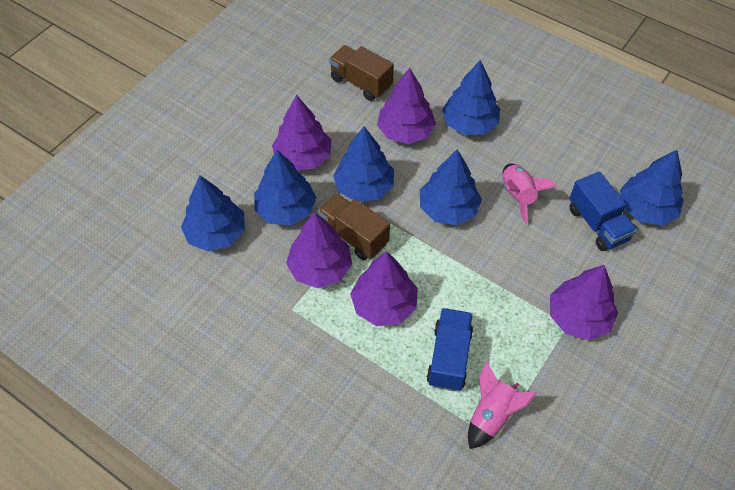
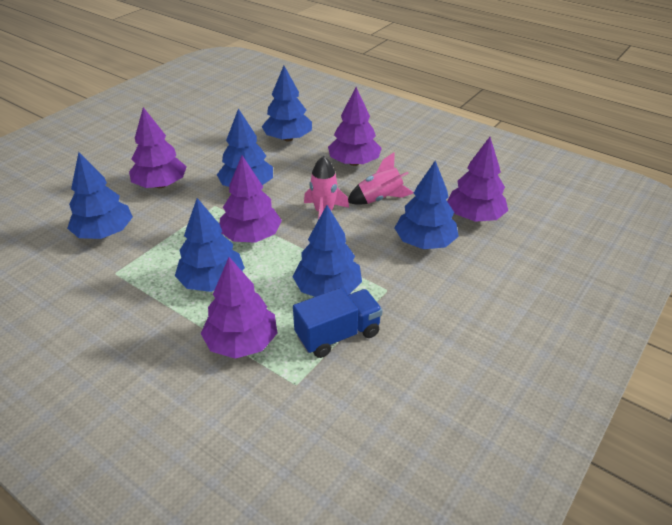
blue truck: 2 -> 1
brown truck: 2 -> 0

